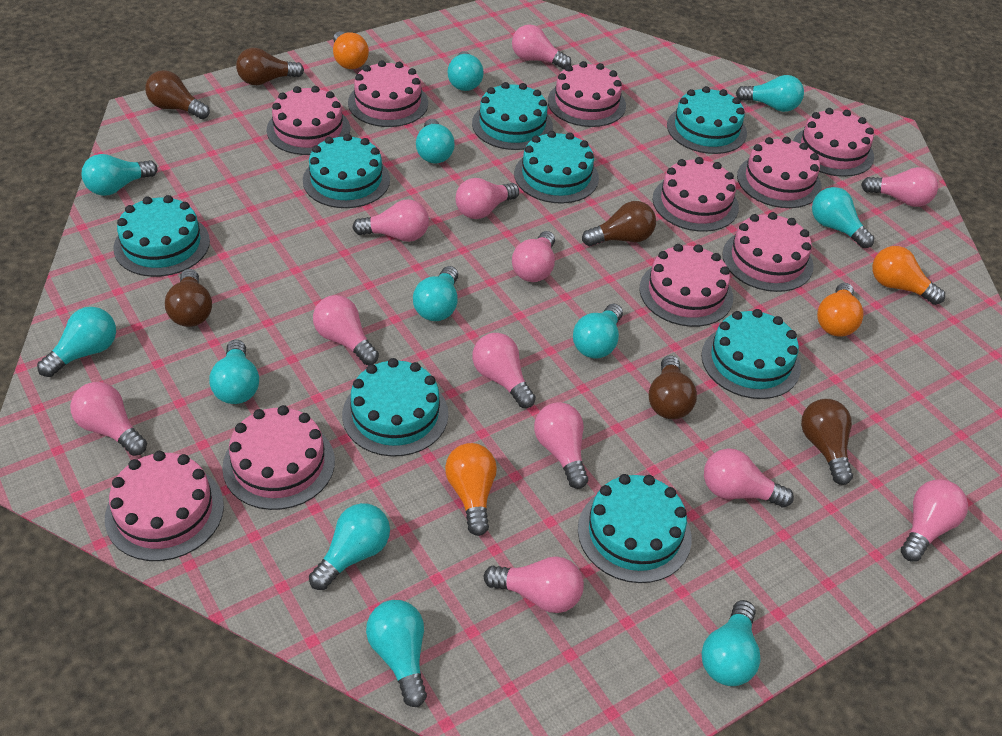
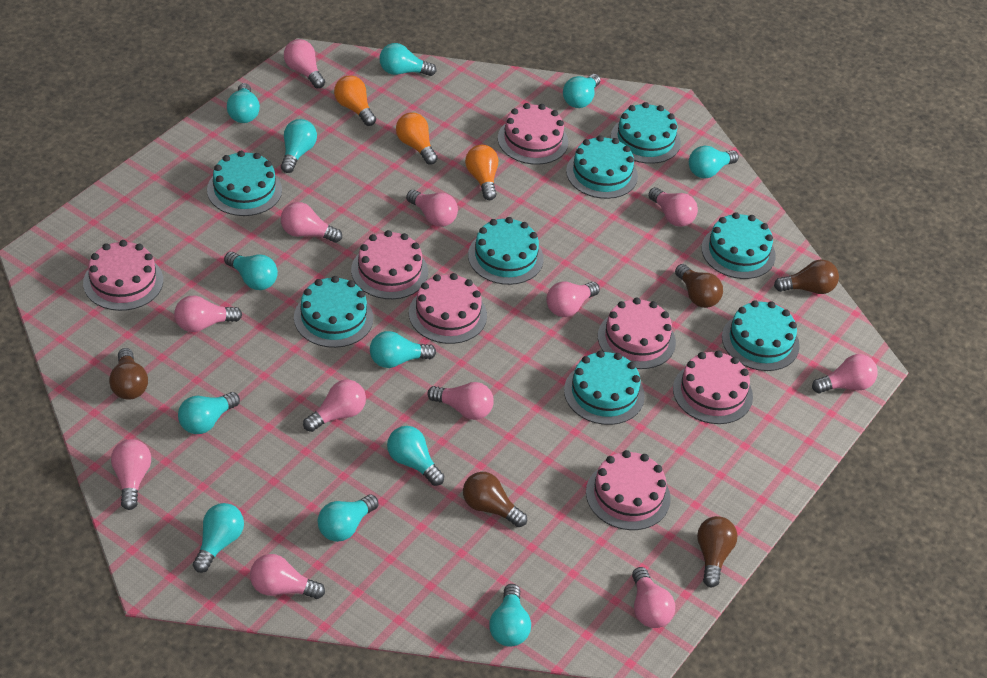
brown light bulb: 6 -> 5
orange light bulb: 4 -> 3
pink cake: 10 -> 7

